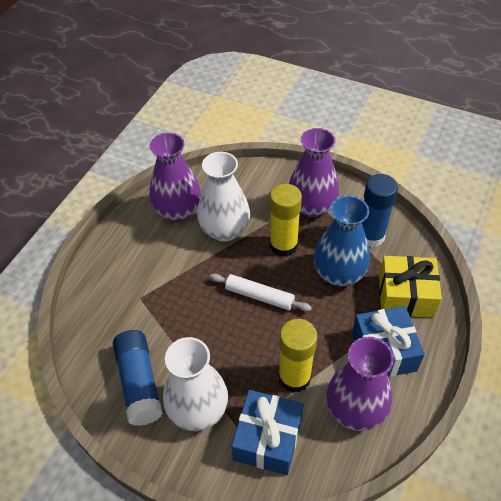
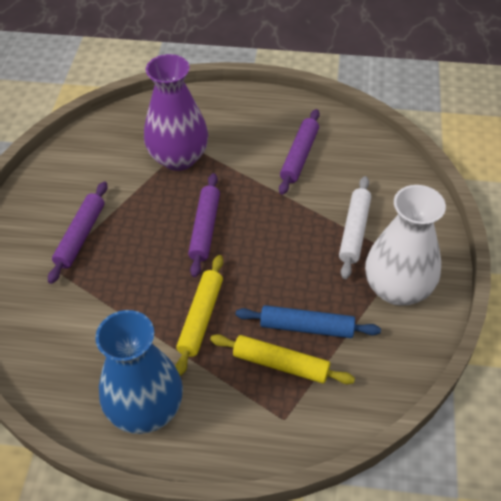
blue gift: 2 -> 0
blue glue stick: 2 -> 0
blue rolling pin: 0 -> 1
purple rolling pin: 0 -> 3
purple vase: 3 -> 1
white vase: 2 -> 1
yellow gift: 1 -> 0
yellow glue stick: 2 -> 0
yellow rolling pin: 0 -> 2

